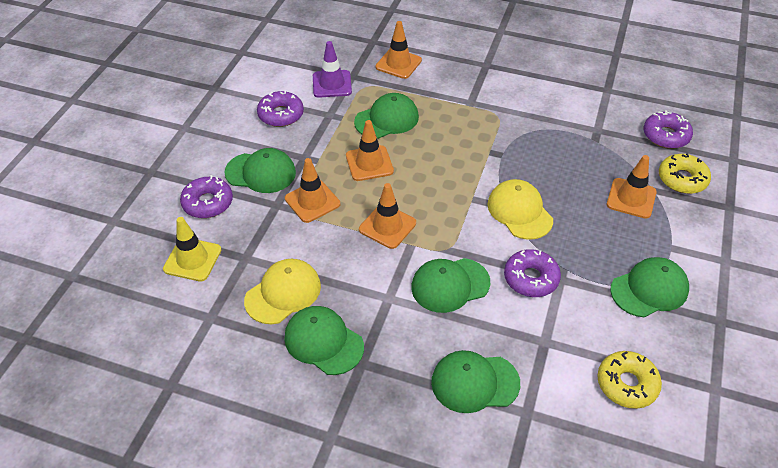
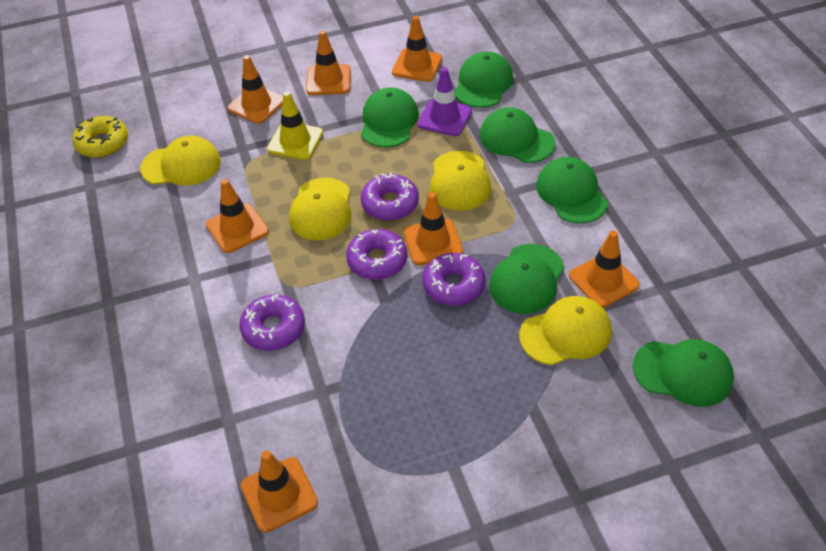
orange traffic cone: 5 -> 7
yellow cap: 2 -> 4
yellow donut: 2 -> 1

